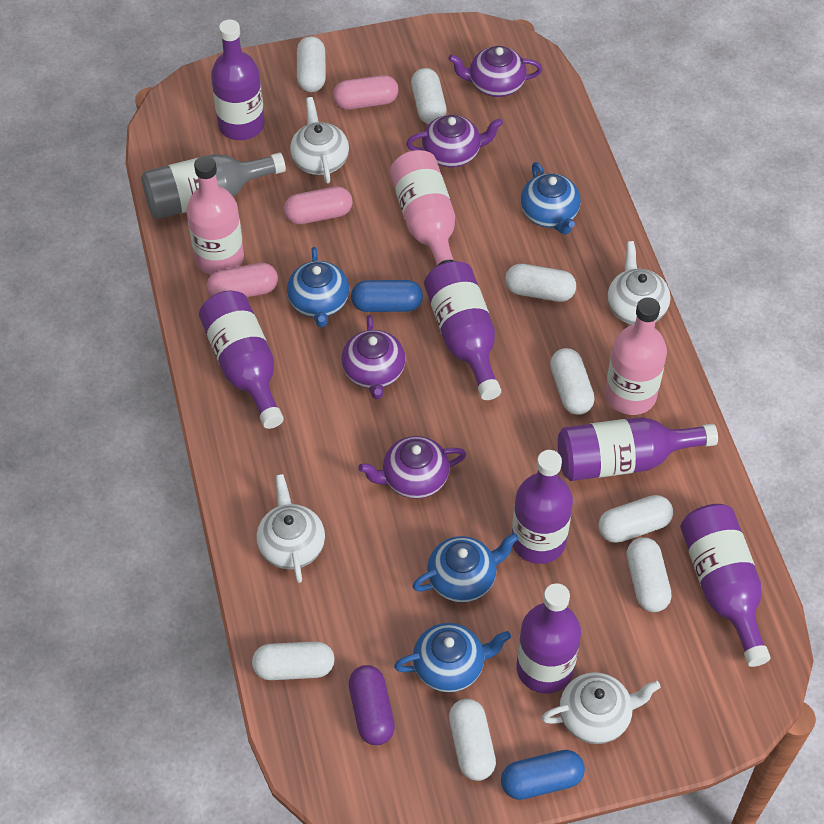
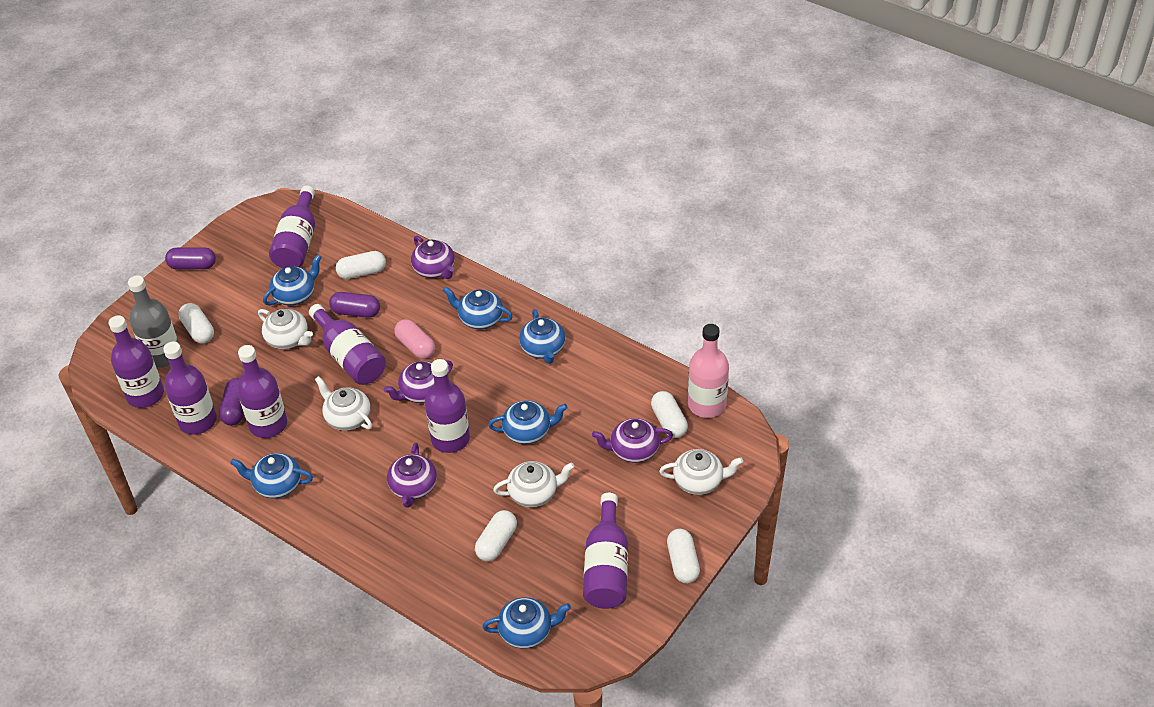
blue capsule: 2 -> 0
blue teapot: 4 -> 6
pink bottle: 3 -> 1
pink capsule: 3 -> 1
purple capsule: 1 -> 3
white capsule: 8 -> 5

